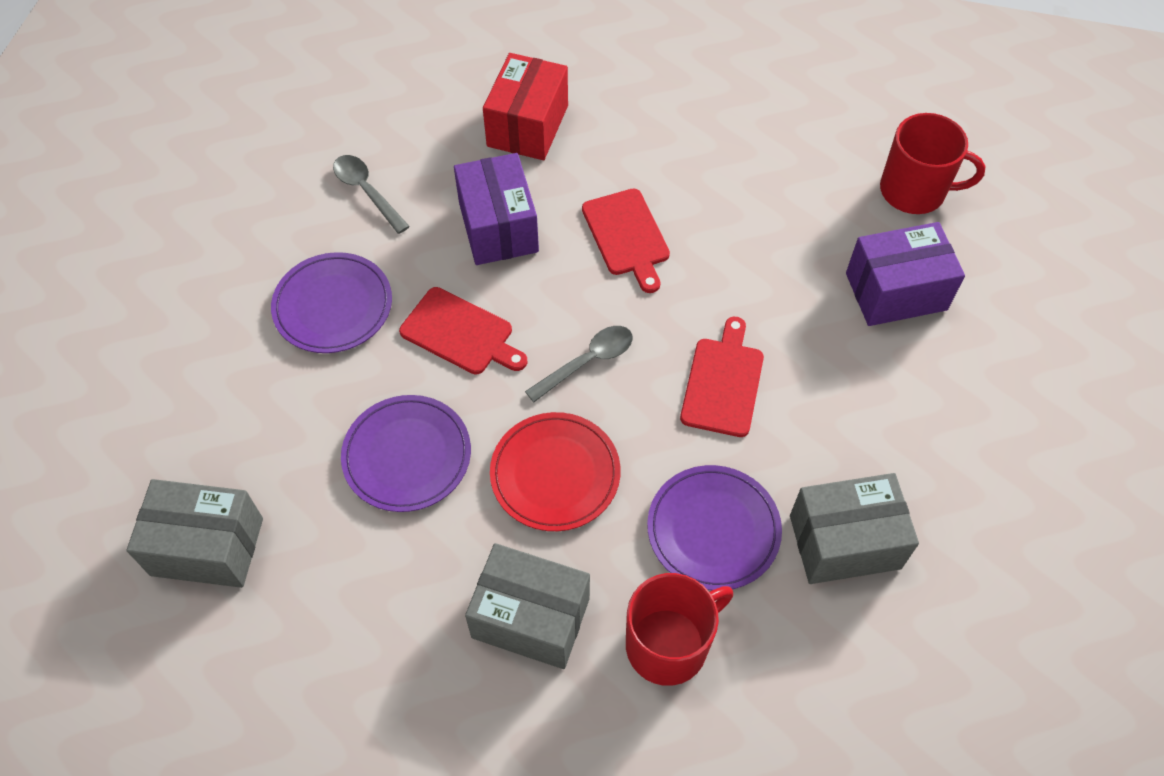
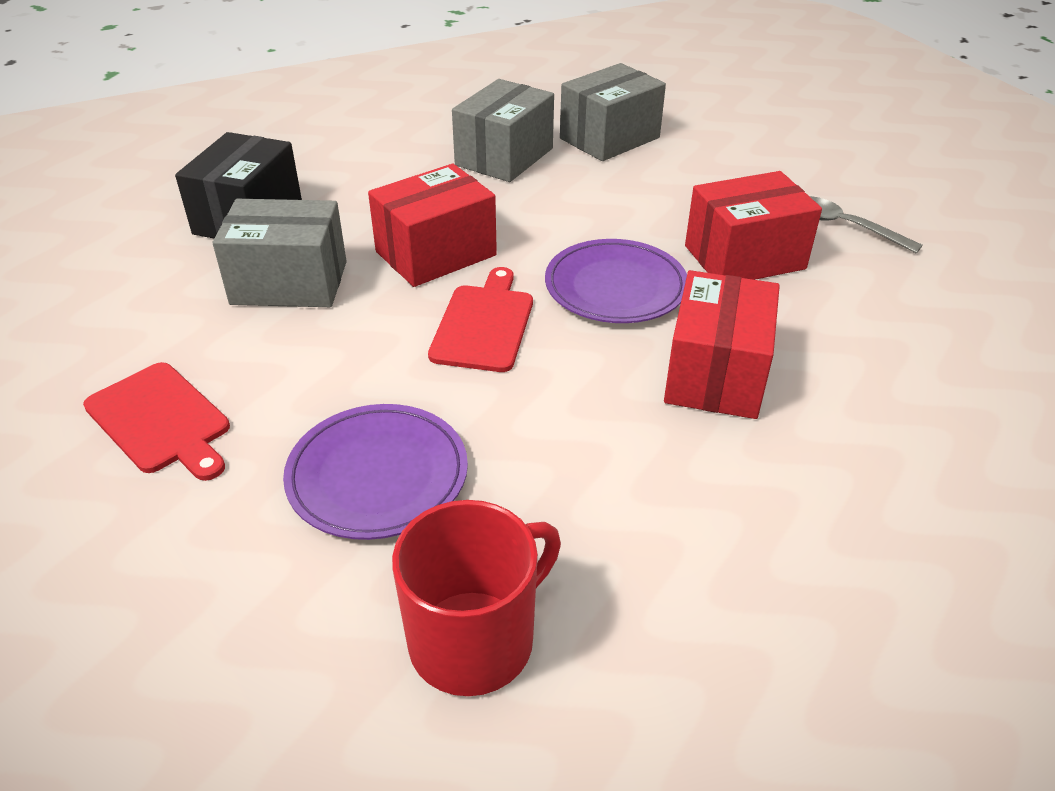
black box: 0 -> 1
grey spoon: 2 -> 1
purple box: 2 -> 0
purple plate: 3 -> 2
red box: 1 -> 3
red cutting board: 3 -> 2
red mug: 2 -> 1
red plate: 1 -> 0

